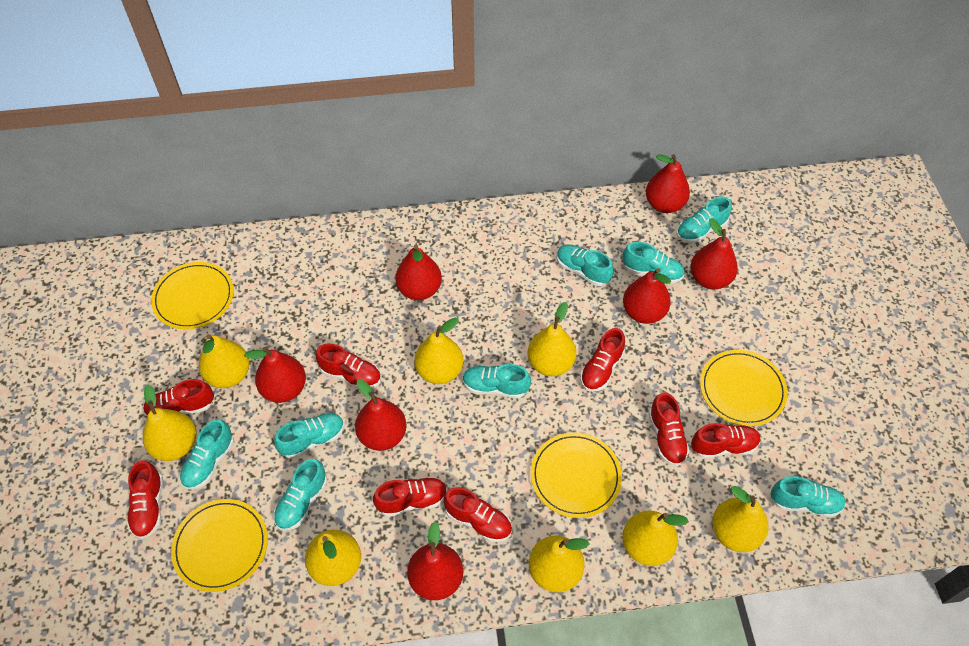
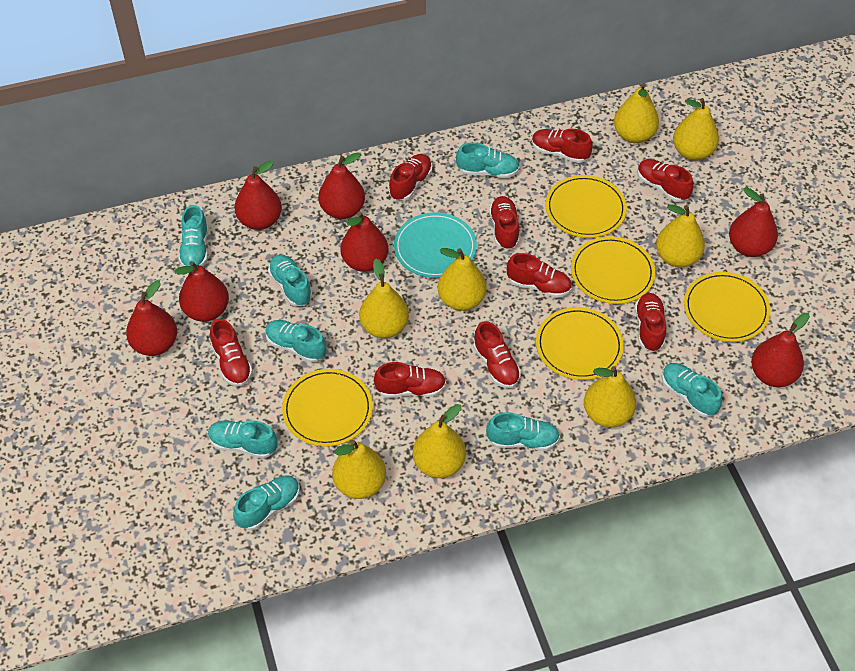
red shoe: 8 -> 9
turquoise plate: 0 -> 1
yellow plate: 4 -> 5

